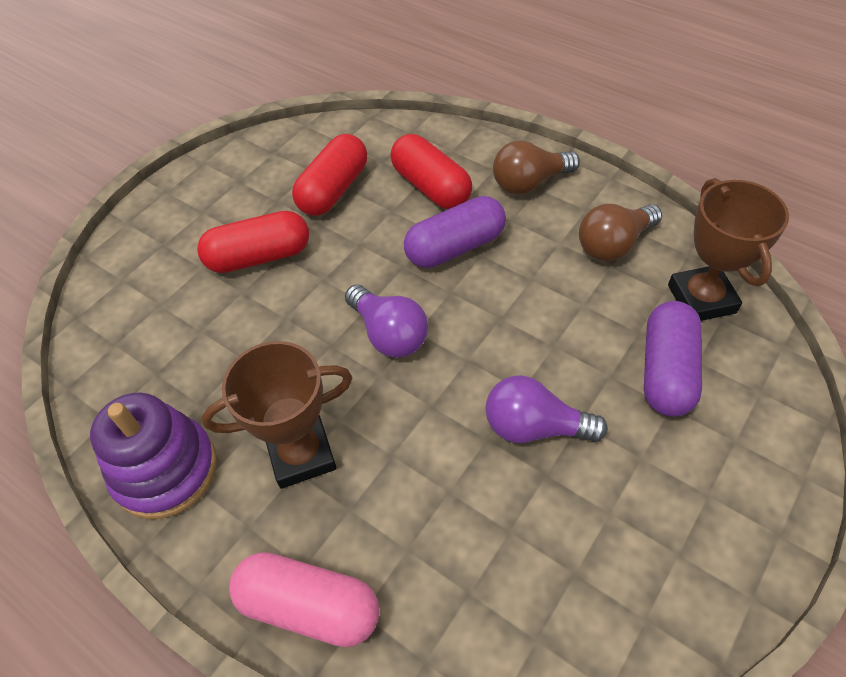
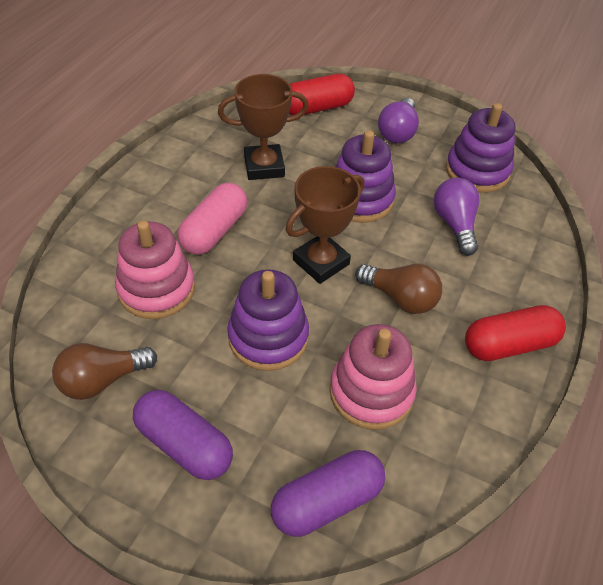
pink stacking toy: 0 -> 2
purple stacking toy: 1 -> 3
red capsule: 3 -> 2

